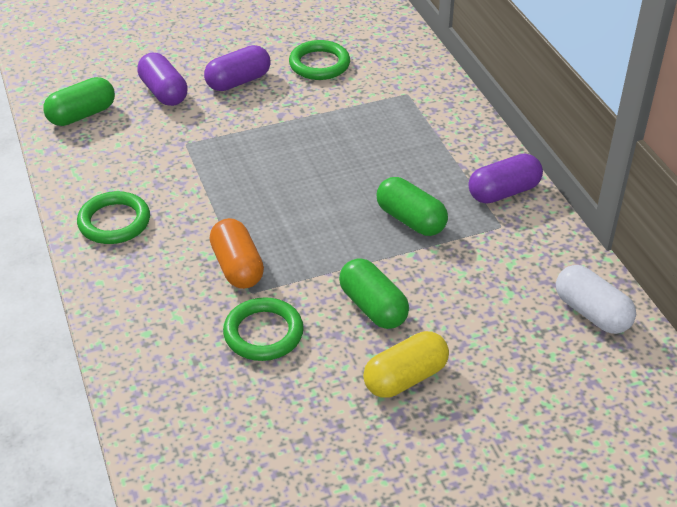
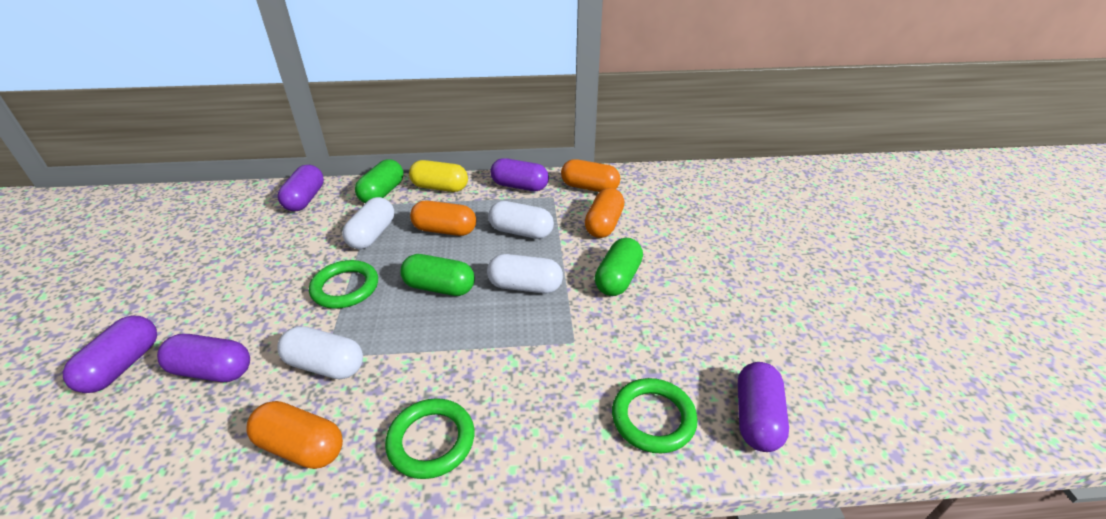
orange capsule: 1 -> 4
purple capsule: 3 -> 5
white capsule: 1 -> 4

